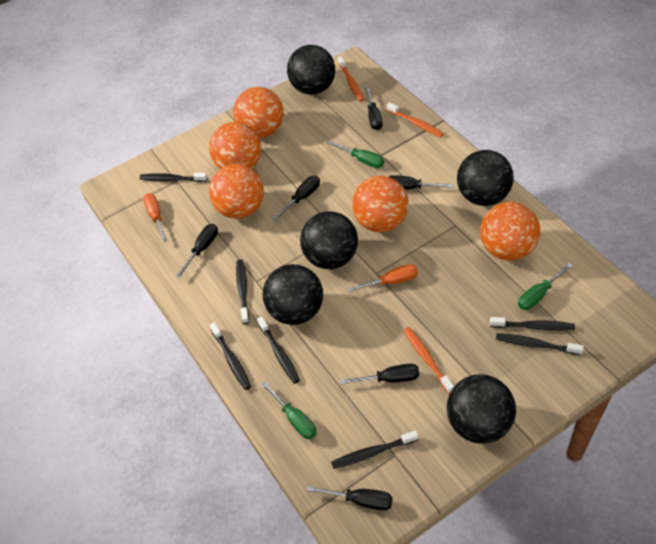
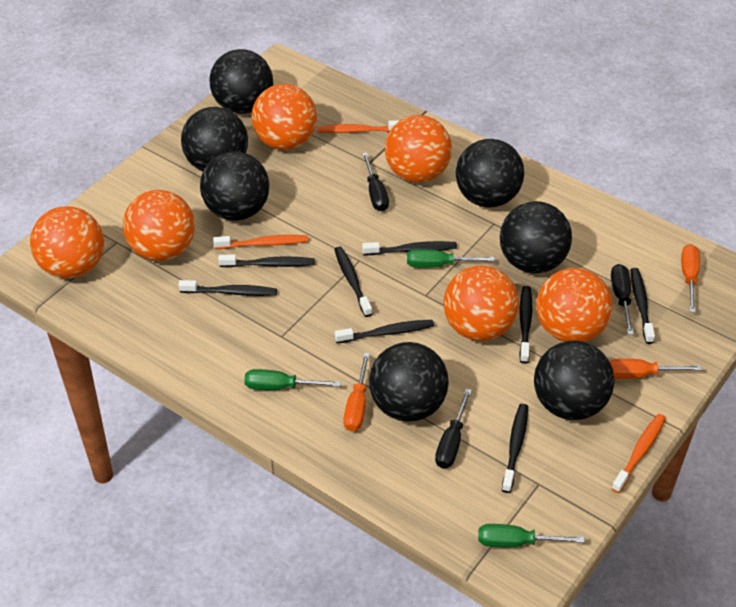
black ball: 5 -> 7
black screwdriver: 6 -> 3
black toothbrush: 7 -> 8
orange ball: 5 -> 6
orange screwdriver: 2 -> 3

